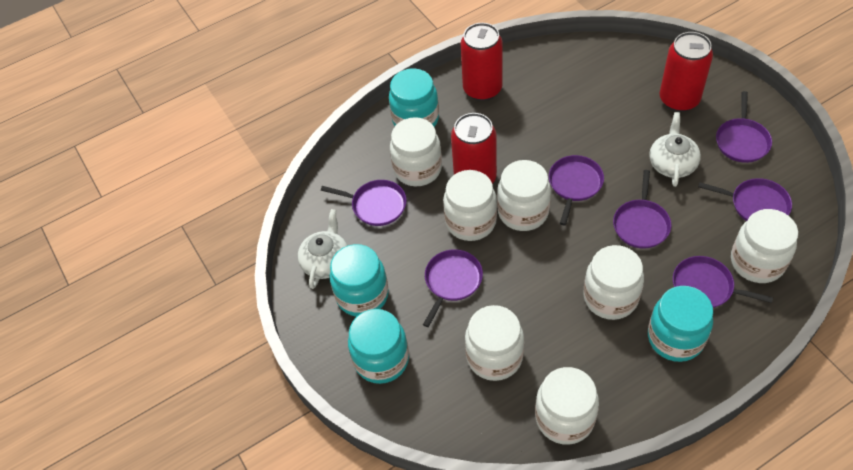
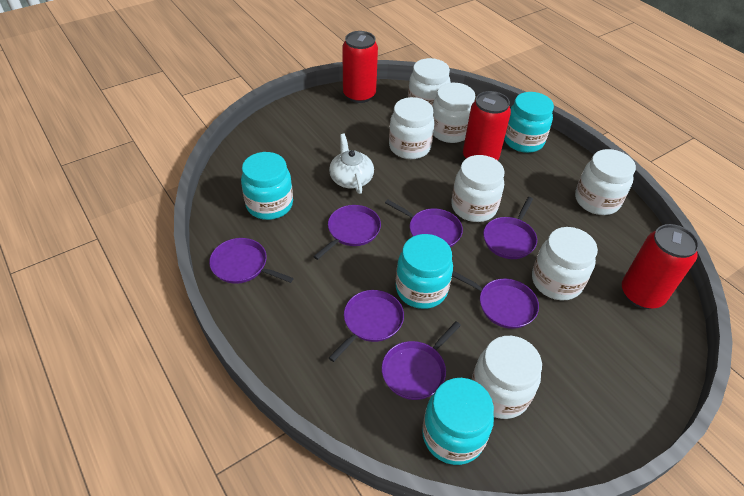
white teapot: 2 -> 1

